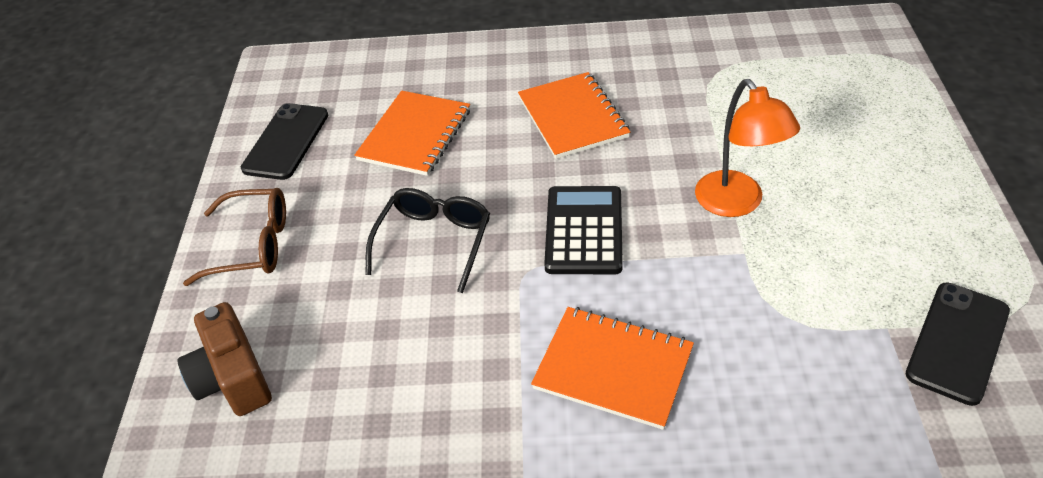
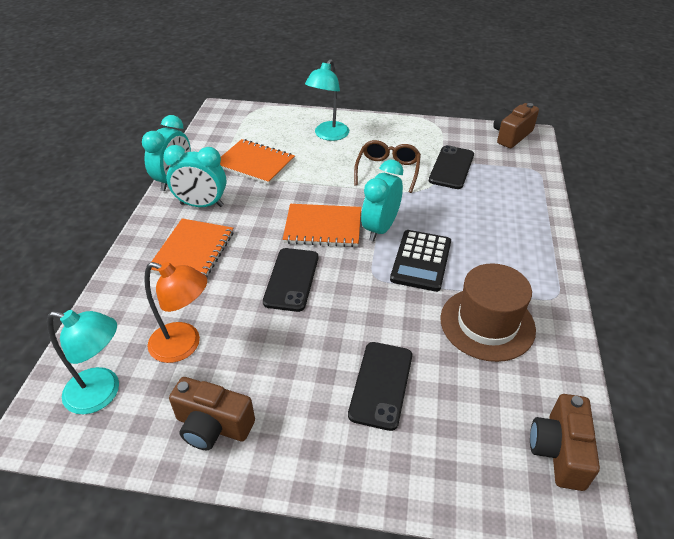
black glasses: 1 -> 0
black phone: 2 -> 3
brown camera: 1 -> 3
brown hat: 0 -> 1
turquoise clock: 0 -> 3
turquoise lamp: 0 -> 2

